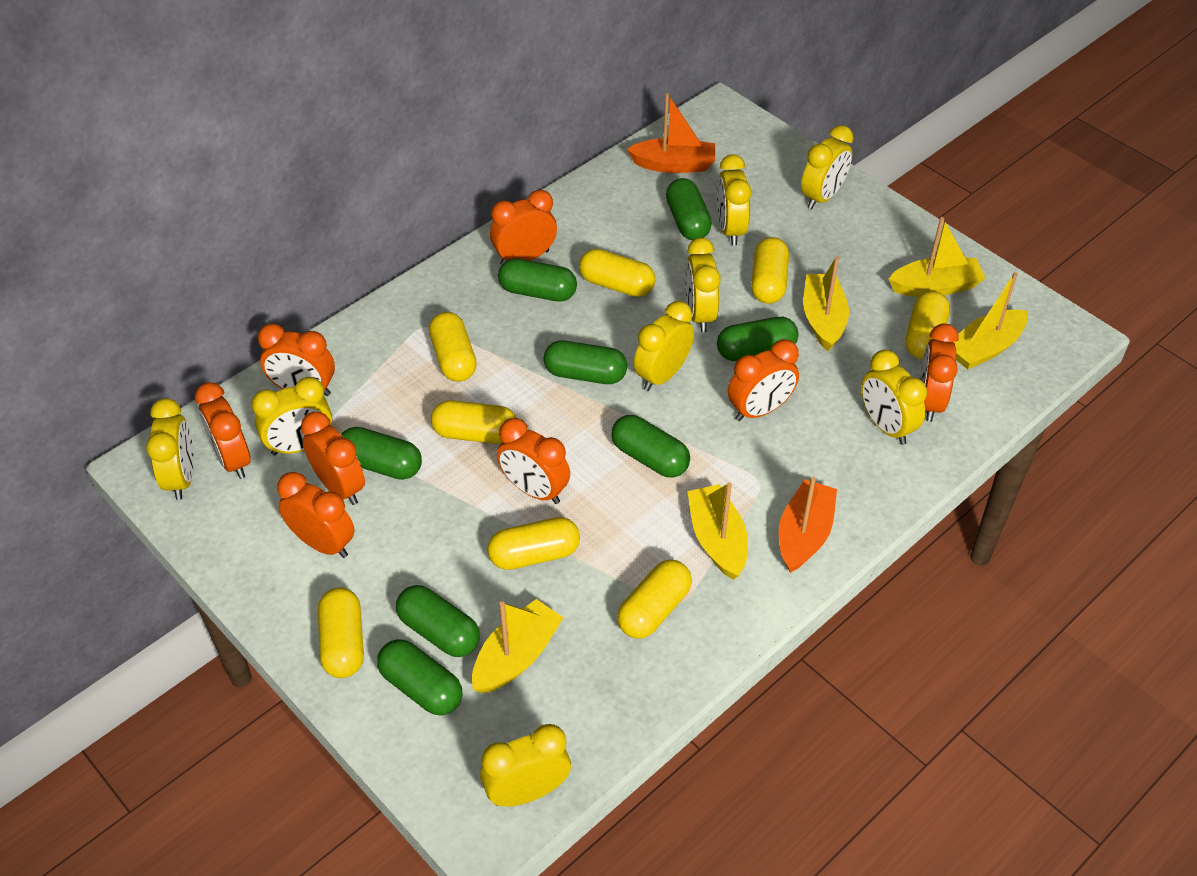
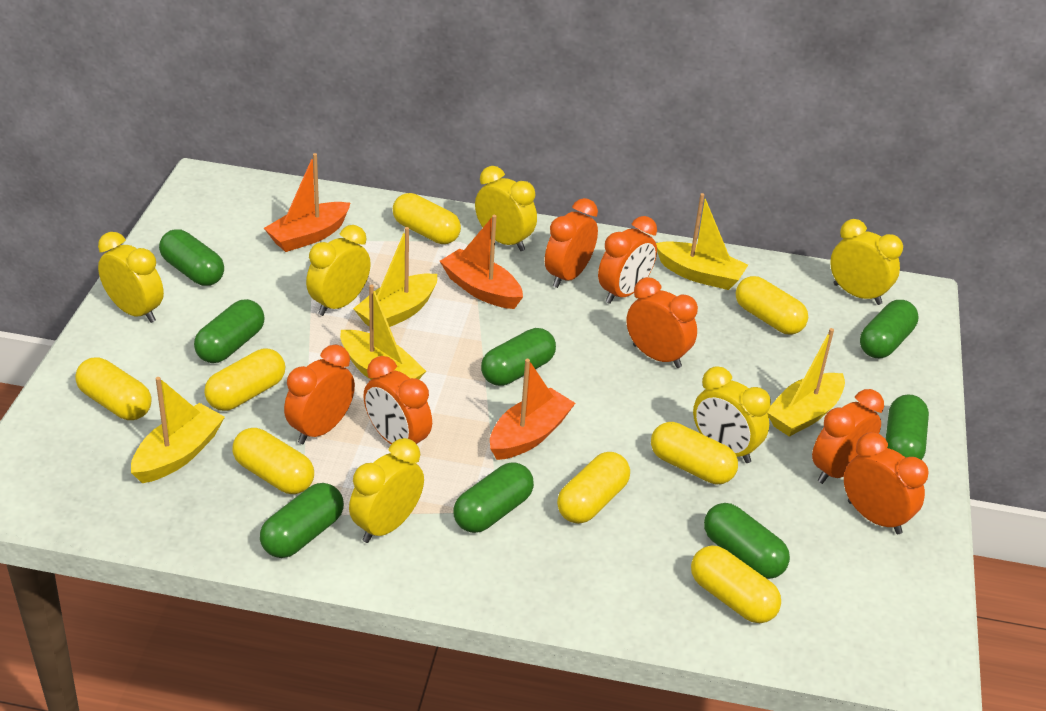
orange boat: 2 -> 3
orange clock: 8 -> 7
yellow clock: 8 -> 6

